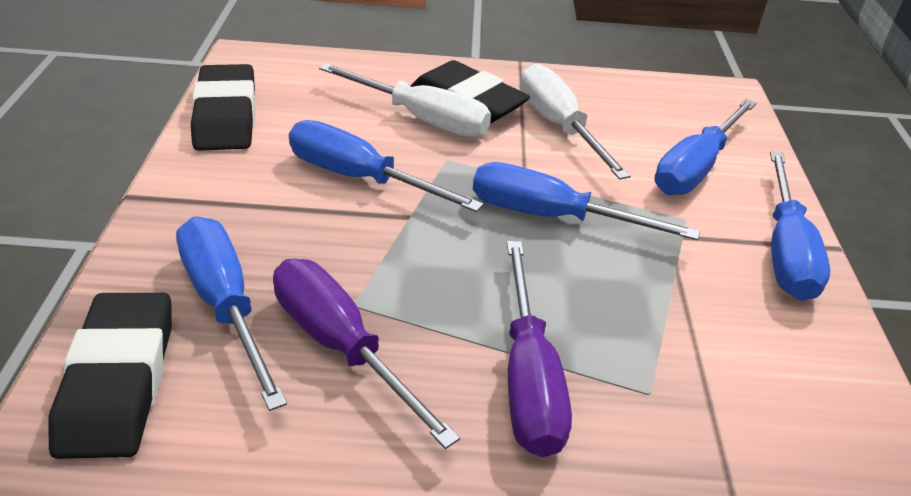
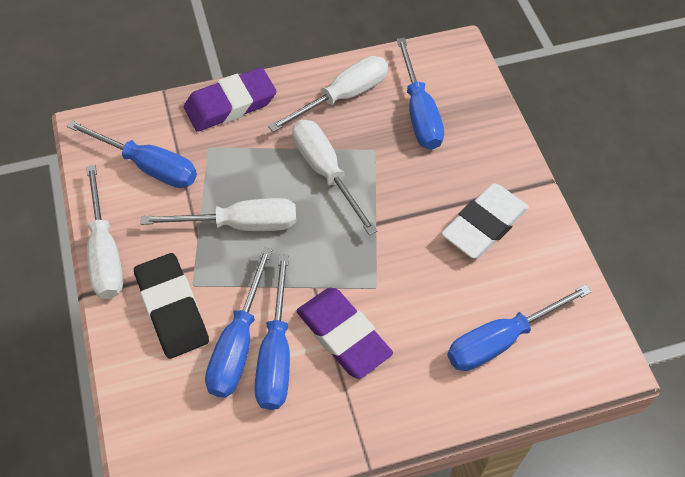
black eraser: 3 -> 1
purple eraser: 0 -> 2
purple screwdriver: 2 -> 0
white eraser: 0 -> 1
white screwdriver: 2 -> 4

